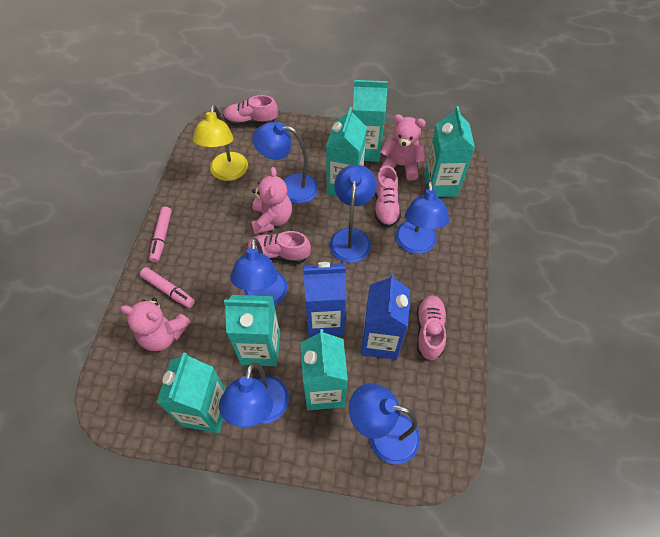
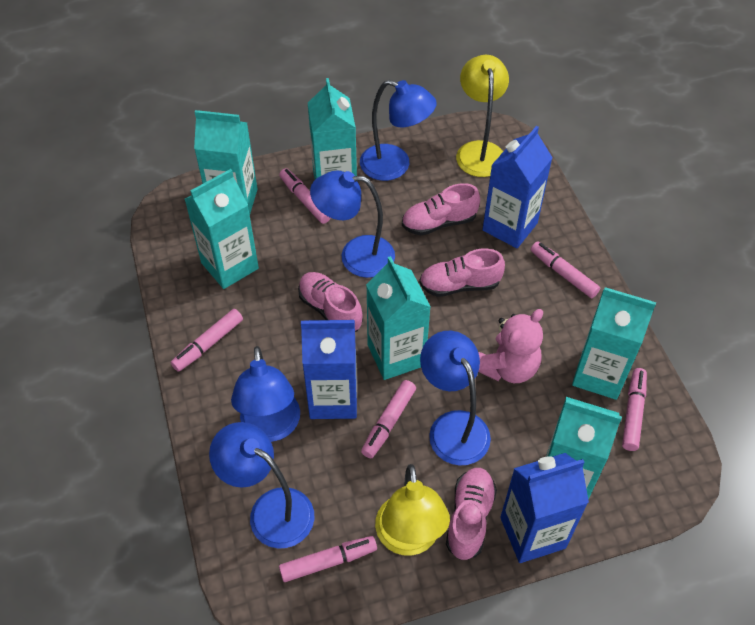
blue carton: 2 -> 3
blue lamp: 6 -> 5
pink marker: 2 -> 6
pink teddy bear: 3 -> 1
yellow lamp: 1 -> 2

